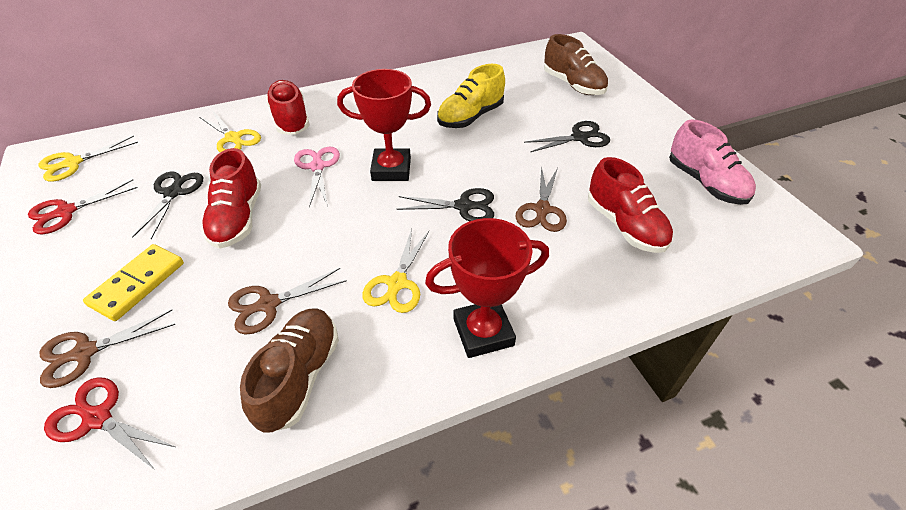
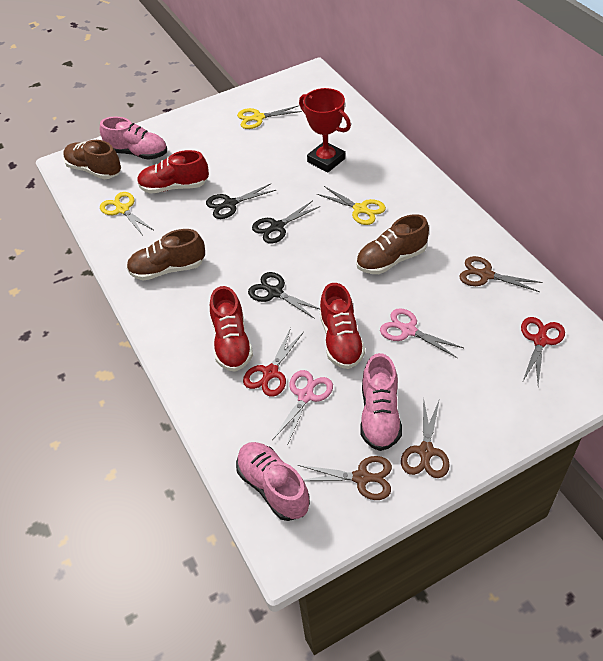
brown shoe: 2 -> 3
pink scissors: 1 -> 2
pink shoe: 1 -> 3
red trophy: 2 -> 1
yellow domino: 1 -> 0
yellow shoe: 1 -> 0

